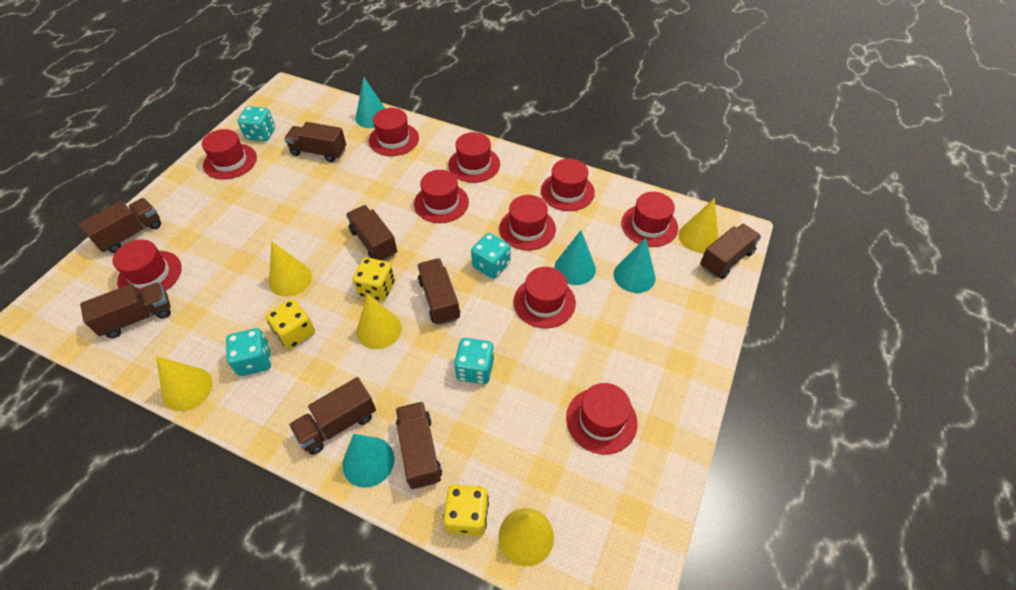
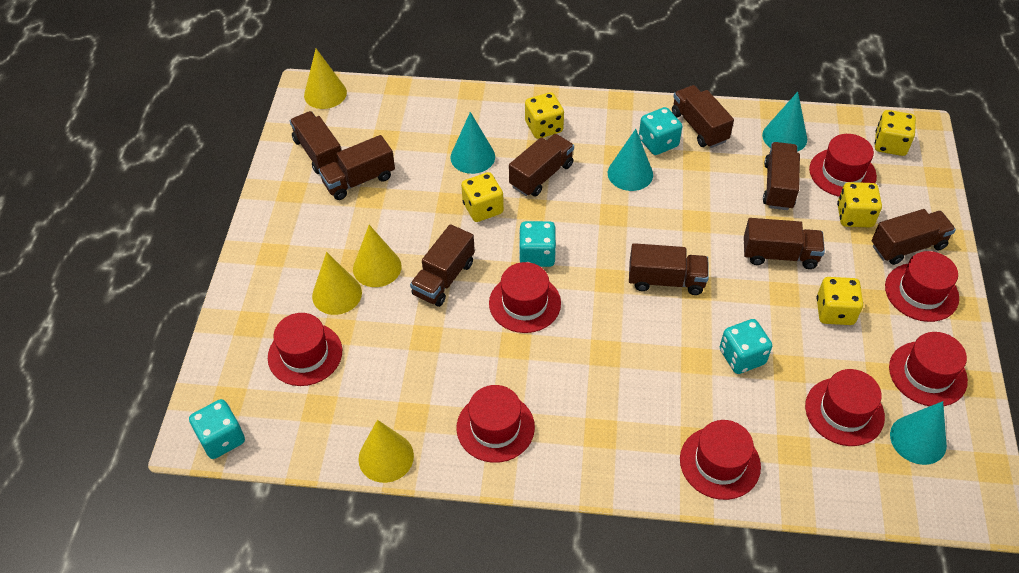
brown truck: 8 -> 9
red hat: 10 -> 8
yellow cone: 5 -> 4
yellow dice: 3 -> 5

